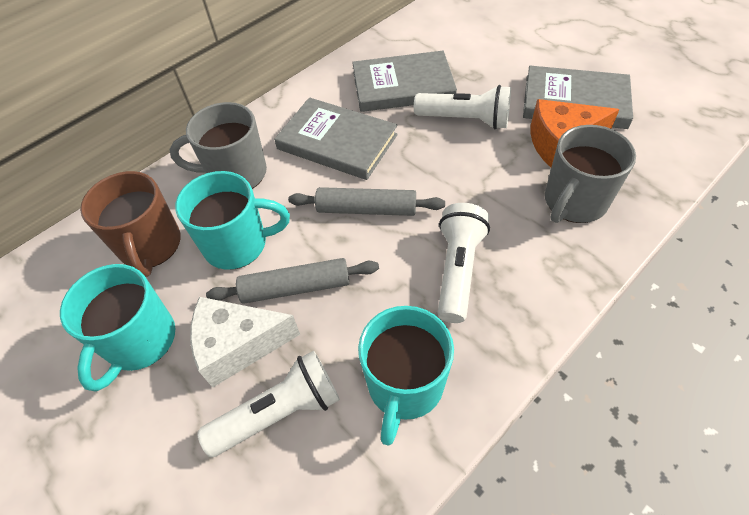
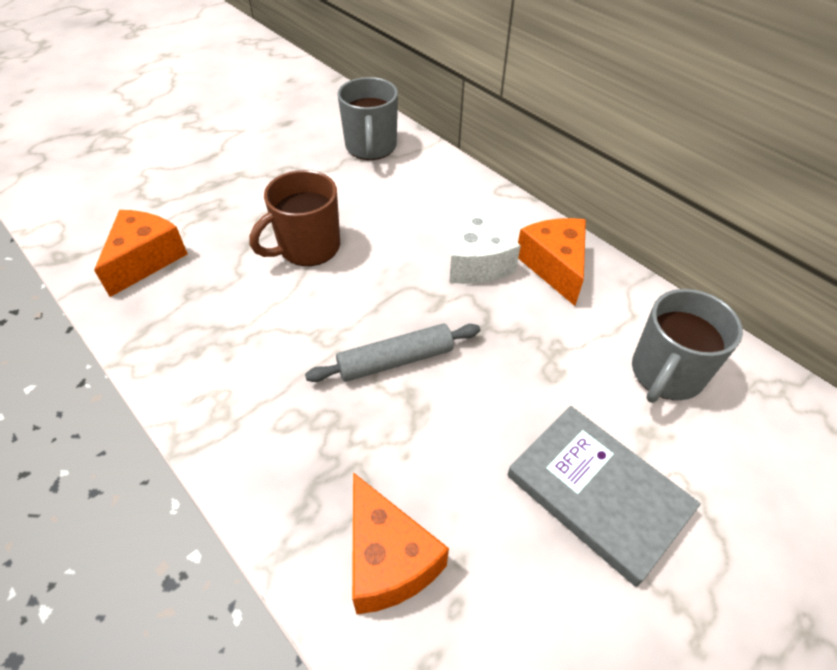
grey book: 3 -> 1
grey rolling pin: 2 -> 1
orange cheese: 1 -> 3
turquoise mug: 3 -> 0
white flashlight: 3 -> 0

